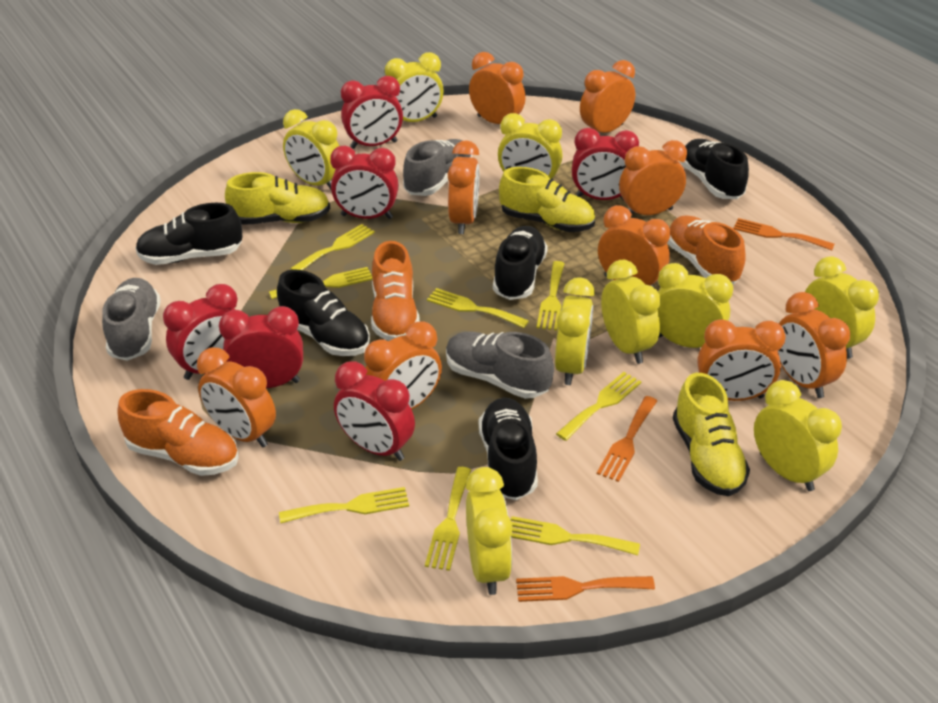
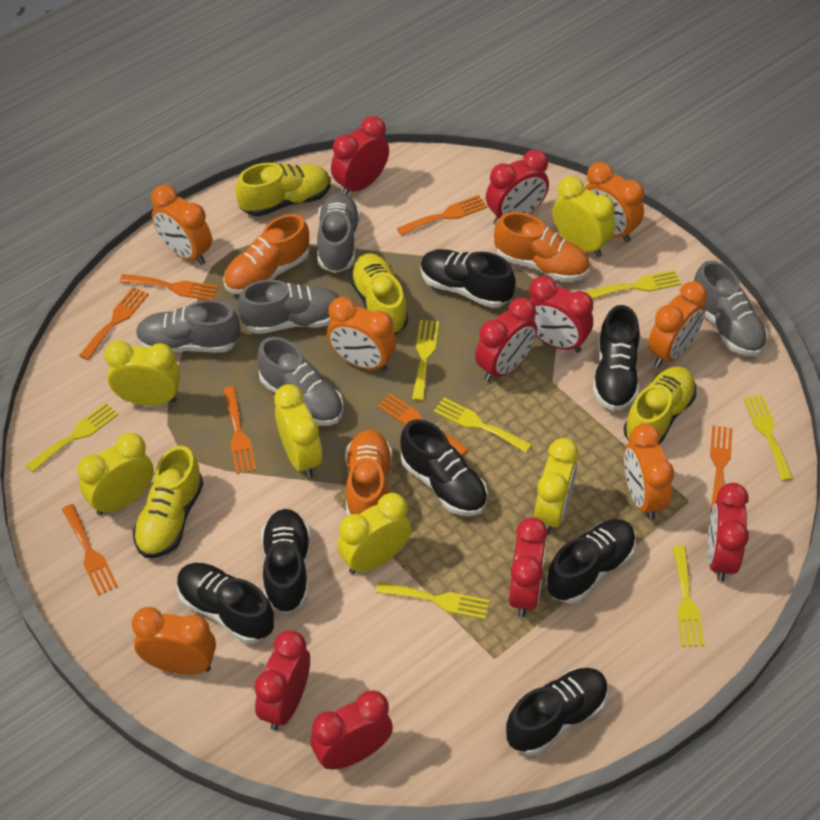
black shoe: 5 -> 7
grey shoe: 3 -> 5
orange clock: 9 -> 6
orange fork: 3 -> 7
red clock: 6 -> 8
yellow clock: 9 -> 6
yellow fork: 8 -> 7
yellow shoe: 3 -> 4

